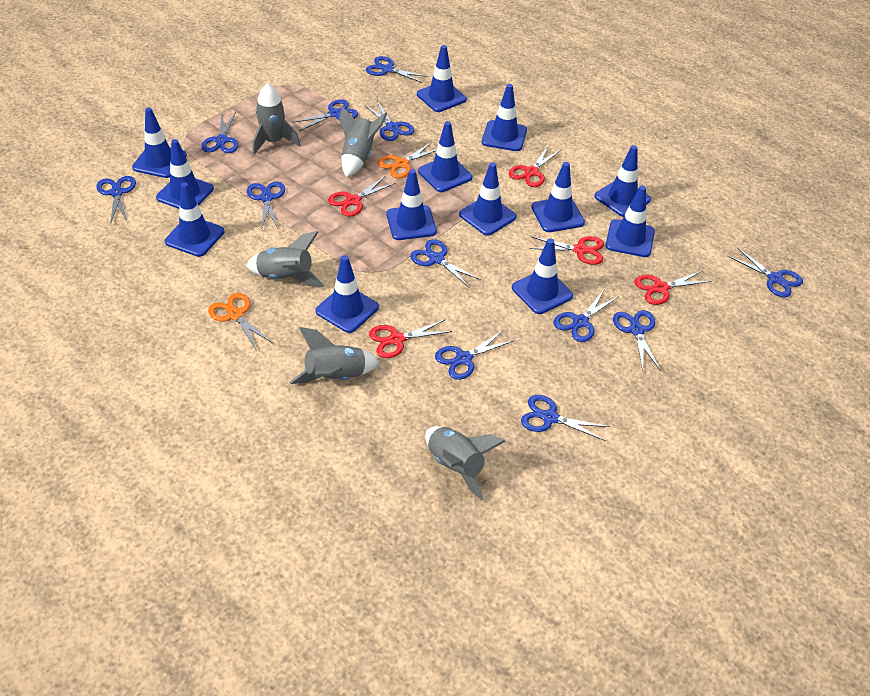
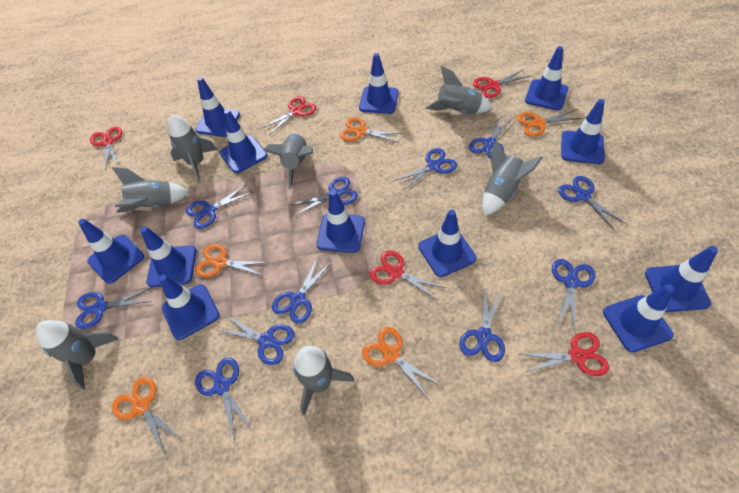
blue scissors: 12 -> 11
blue traffic cone: 13 -> 12
grey rocket: 5 -> 7
orange scissors: 2 -> 5

